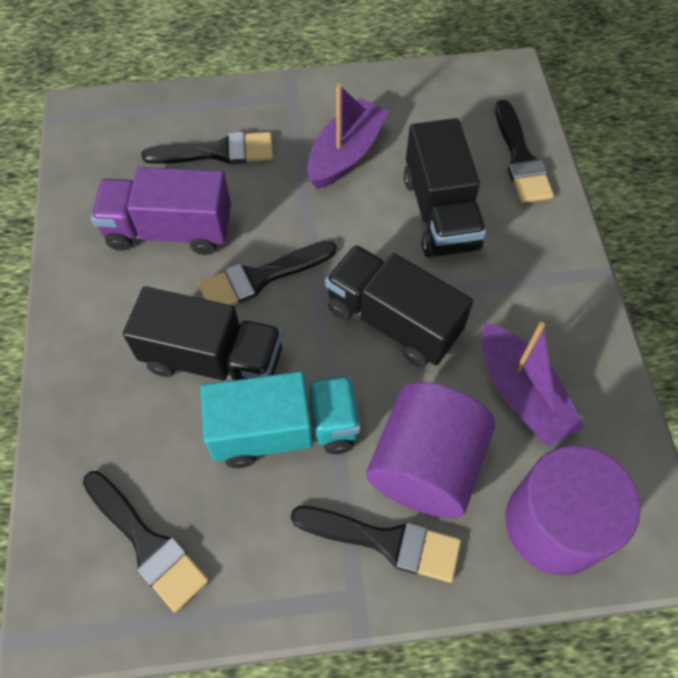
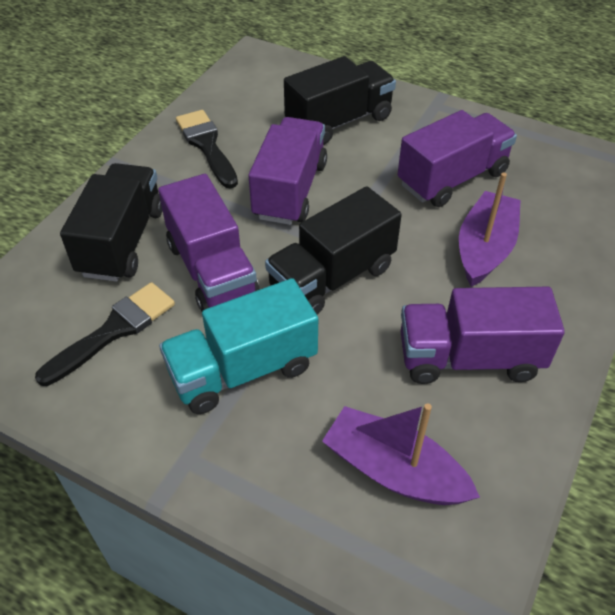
black brush: 5 -> 2
purple cylinder: 2 -> 0
purple truck: 1 -> 4

